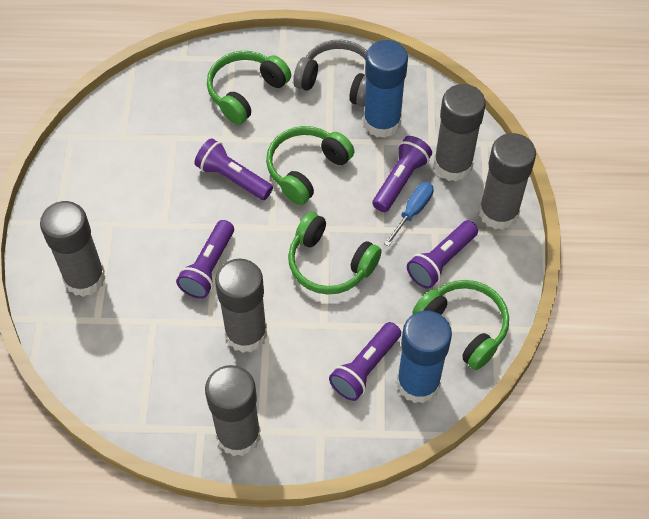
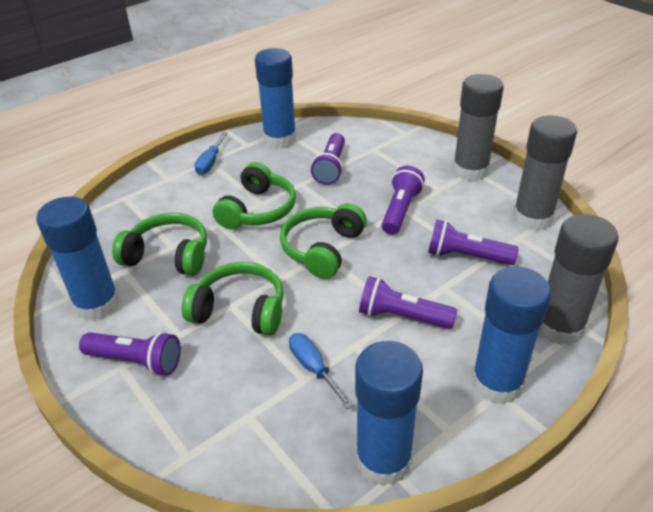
blue glue stick: 2 -> 4
blue screwdriver: 1 -> 2
grey glue stick: 5 -> 3
grey headphones: 1 -> 0

